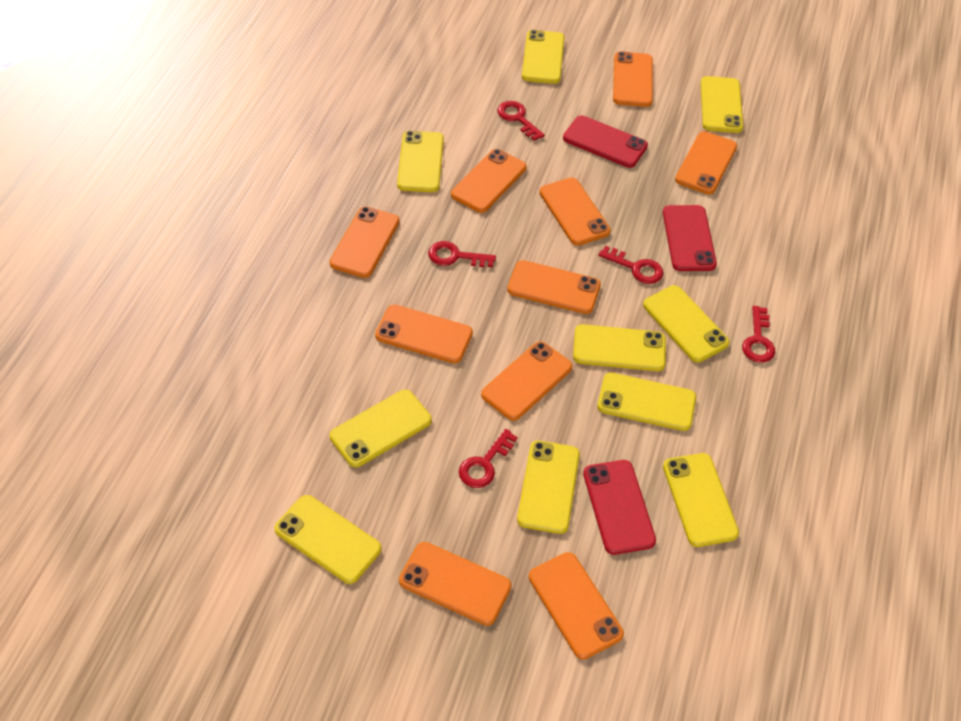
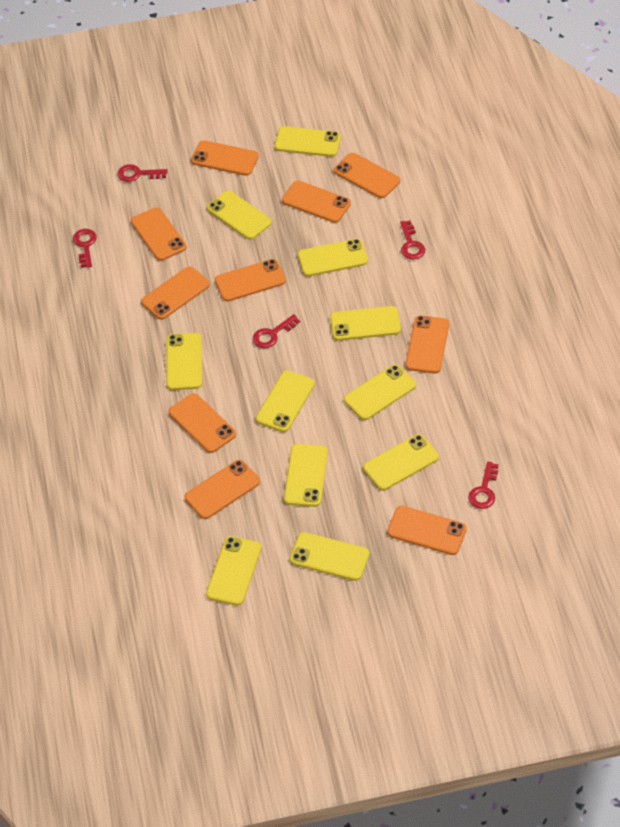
red phone: 3 -> 0
yellow phone: 10 -> 11

